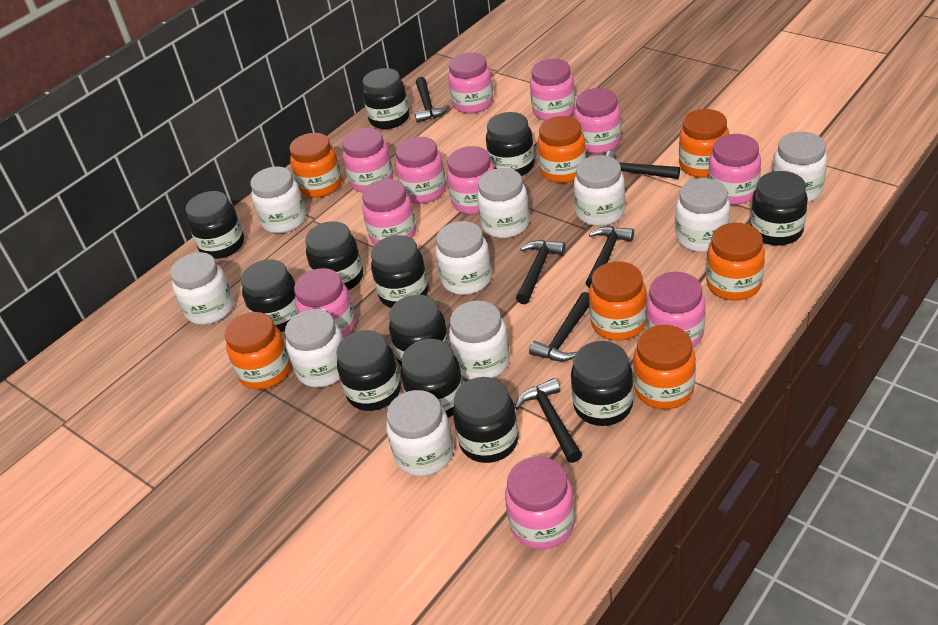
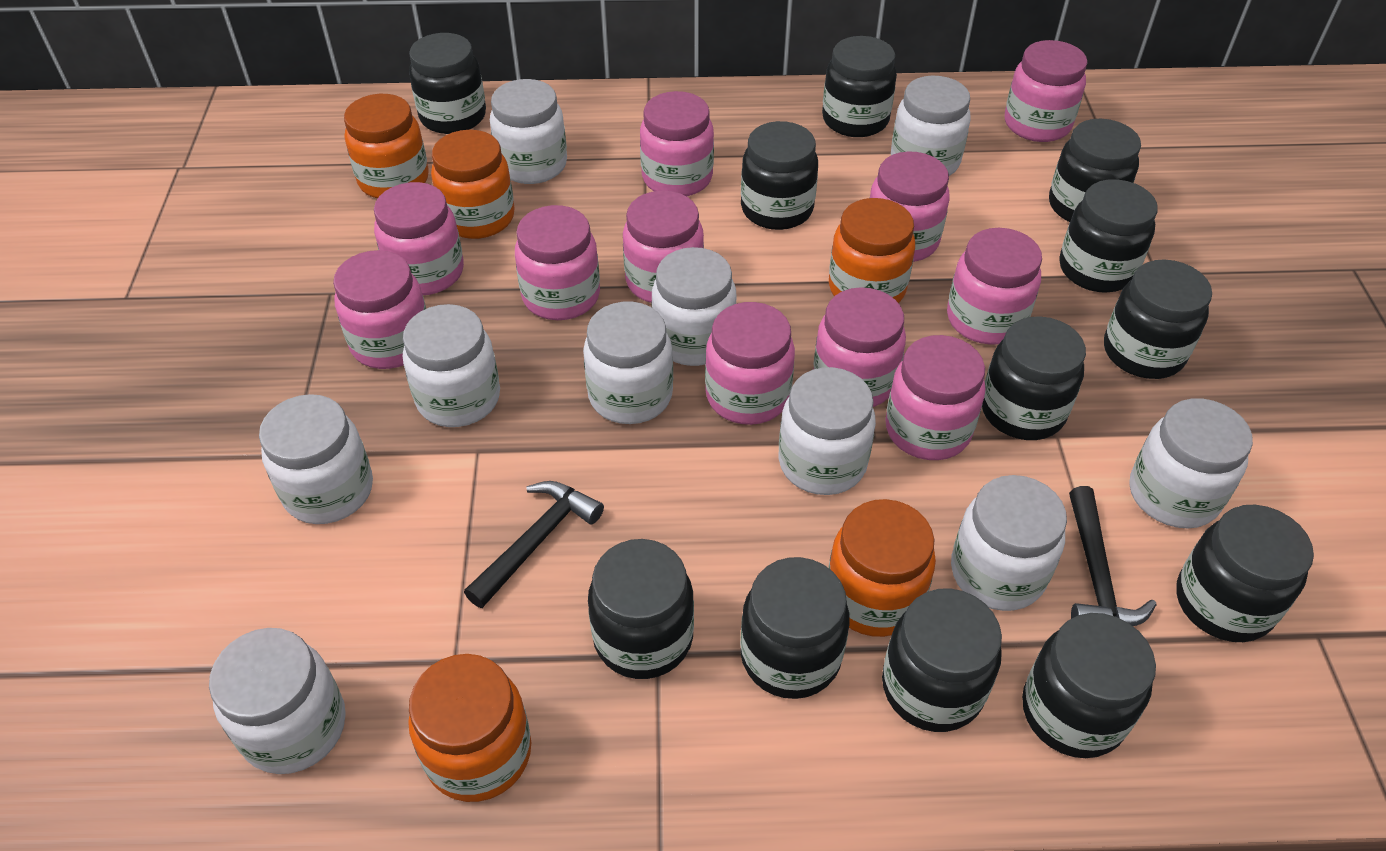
black hammer: 6 -> 2
orange jar: 7 -> 5

